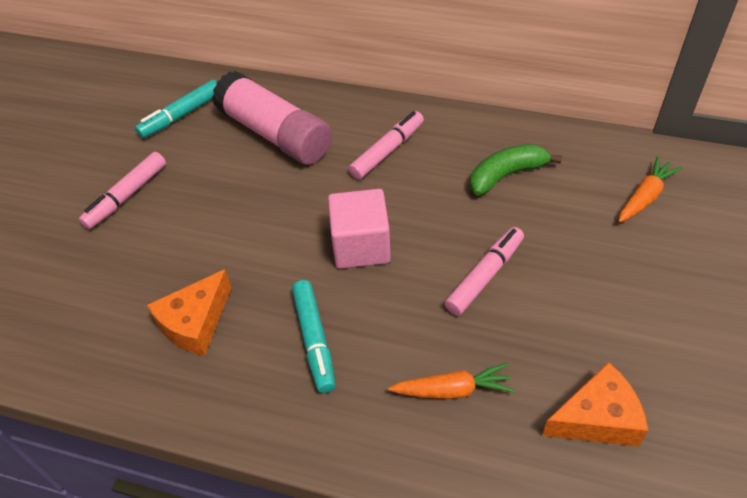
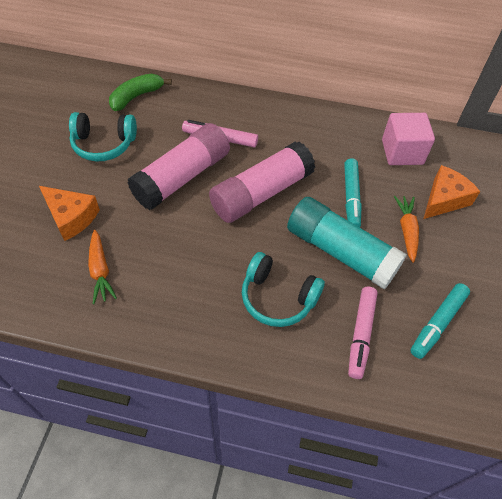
pink glue stick: 1 -> 2
pink marker: 3 -> 2
turquoise glue stick: 0 -> 1
turquoise headphones: 0 -> 2

